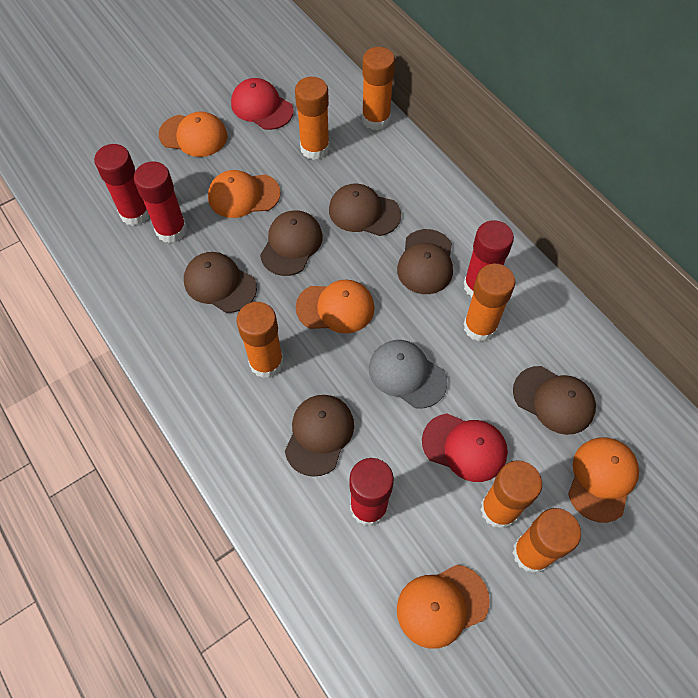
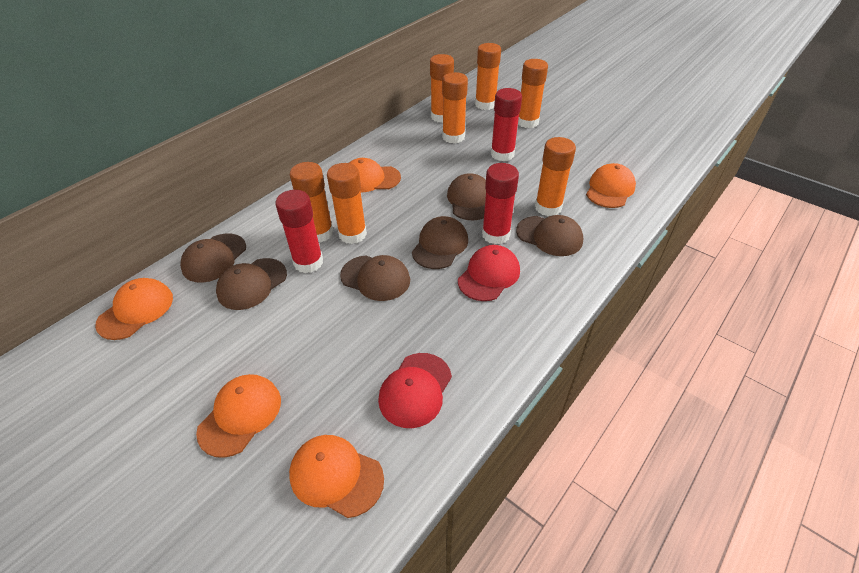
grey cap: 1 -> 0
orange glue stick: 6 -> 7
red glue stick: 4 -> 3

